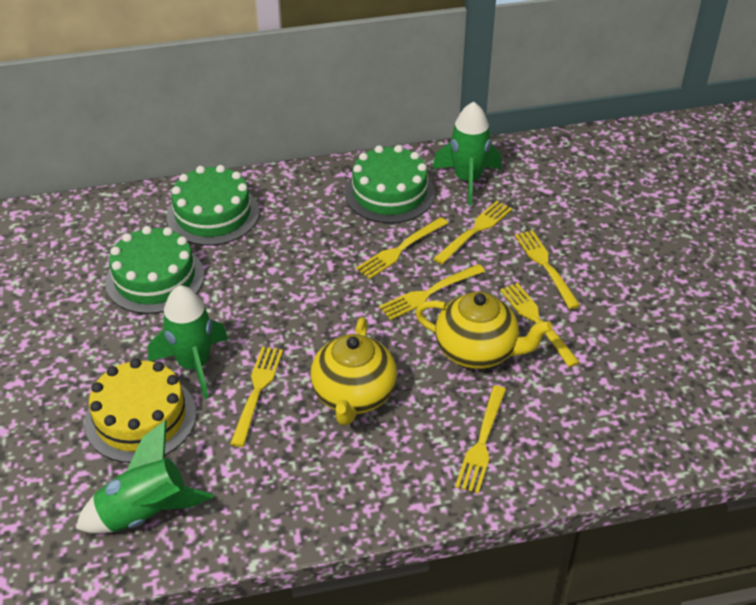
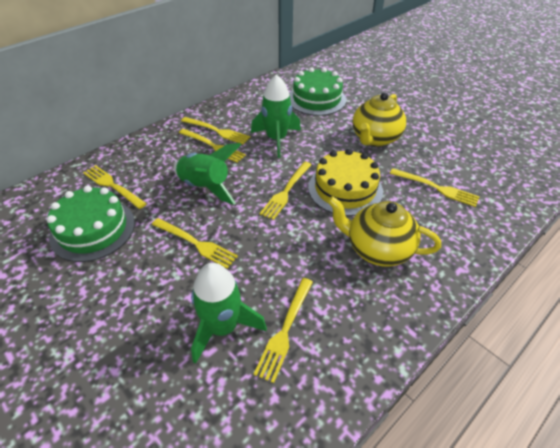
green cake: 3 -> 2

